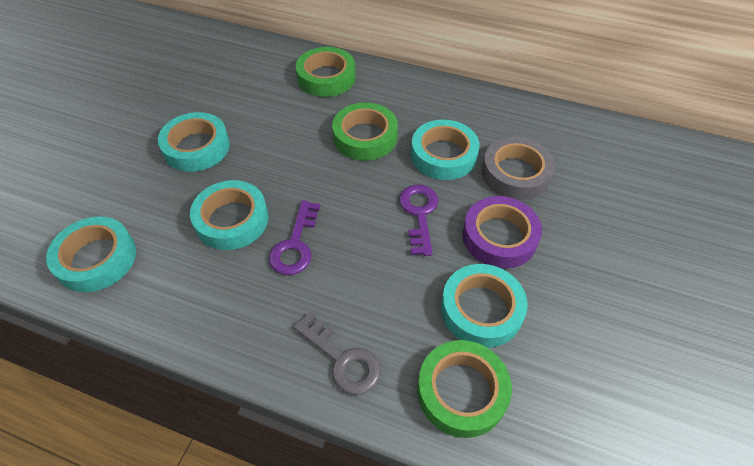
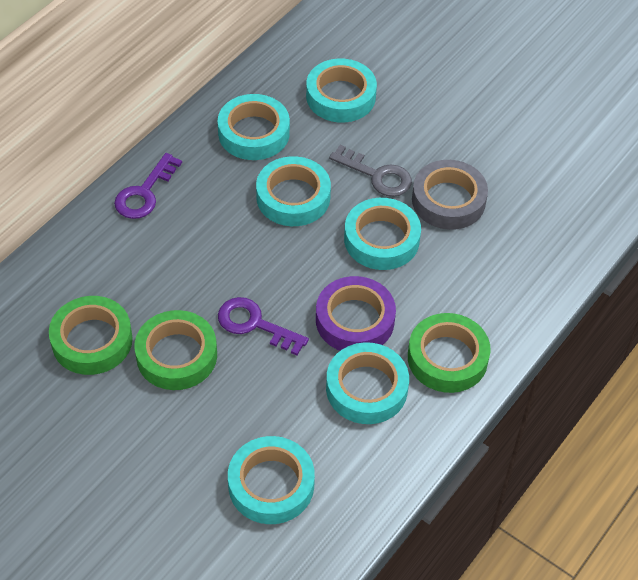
turquoise tape: 5 -> 6

